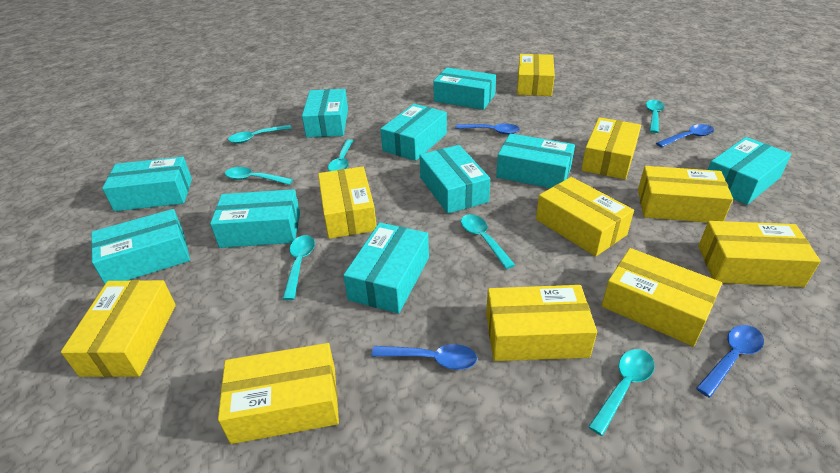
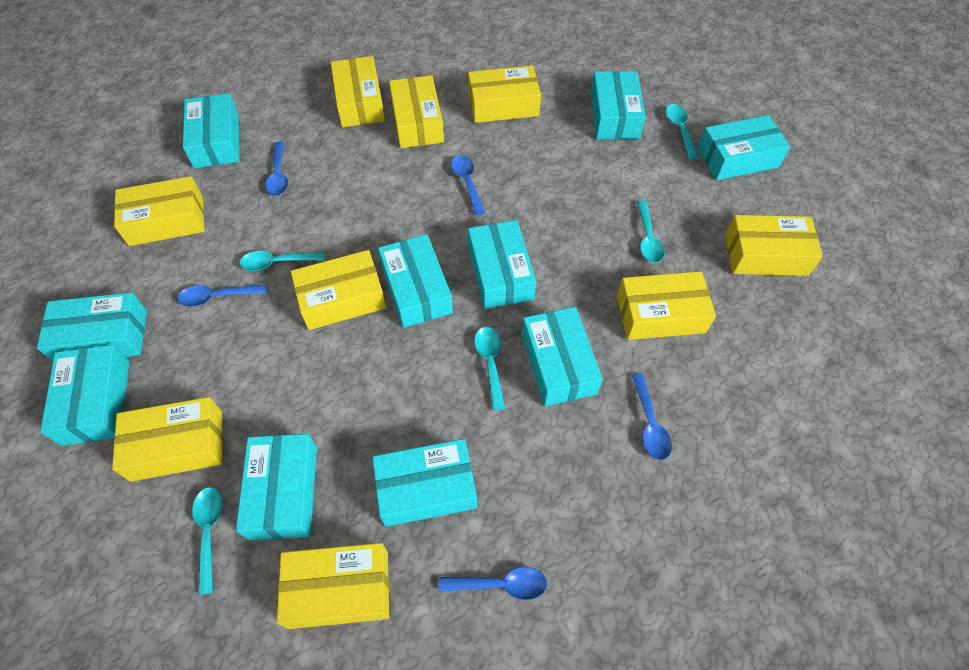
blue spoon: 4 -> 5
turquoise spoon: 7 -> 5
yellow box: 10 -> 9

